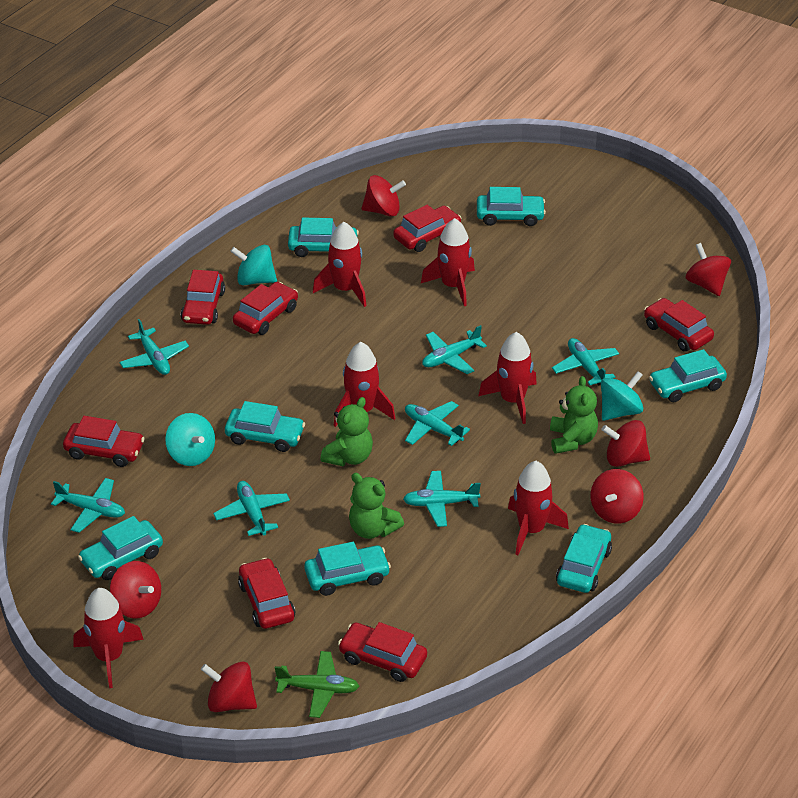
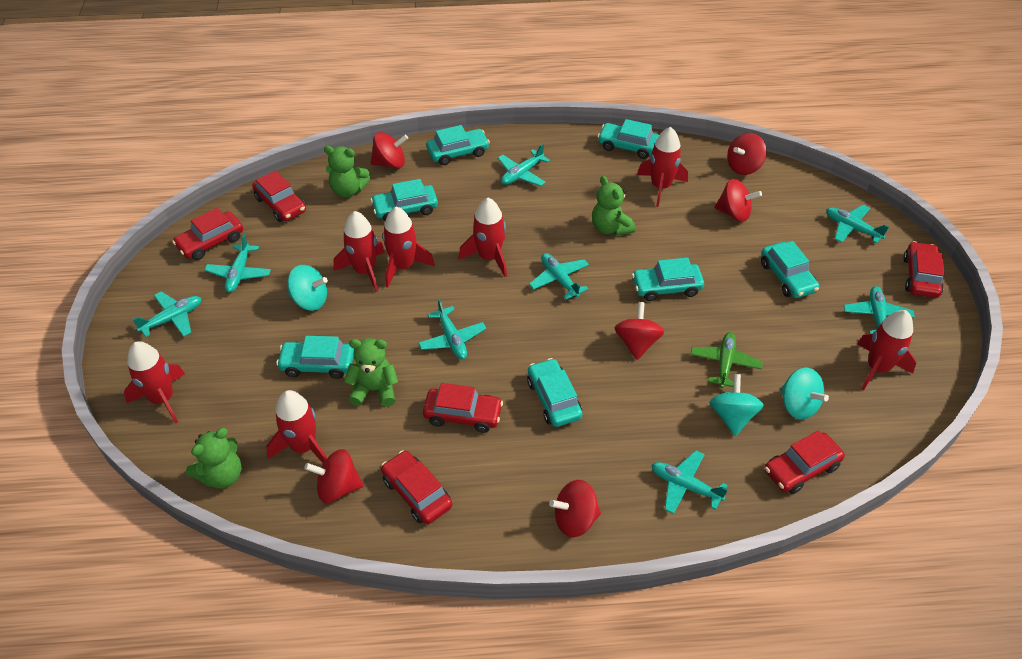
green teddy bear: 3 -> 4
red car: 7 -> 6
red rocket: 6 -> 7
turquoise plane: 7 -> 8

